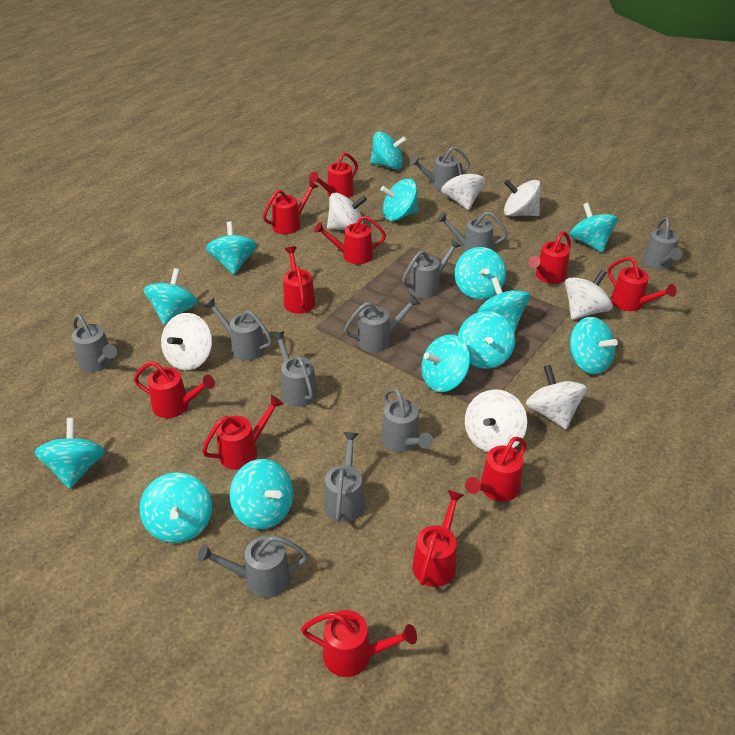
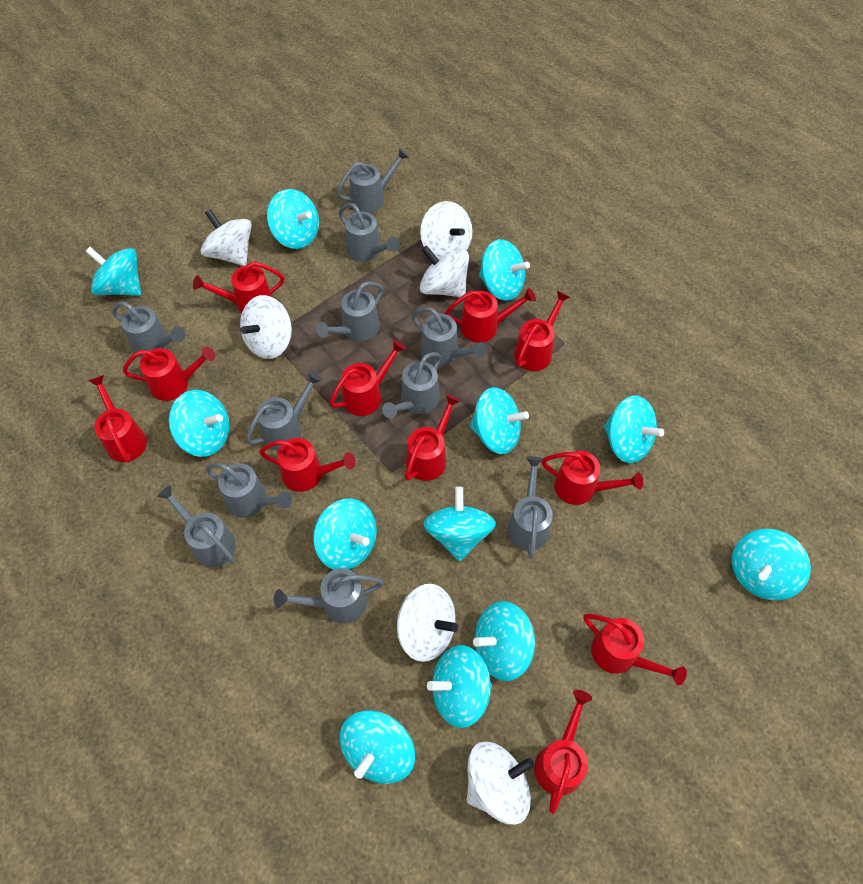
turquoise spinning top: 13 -> 12
white spinning top: 7 -> 6

